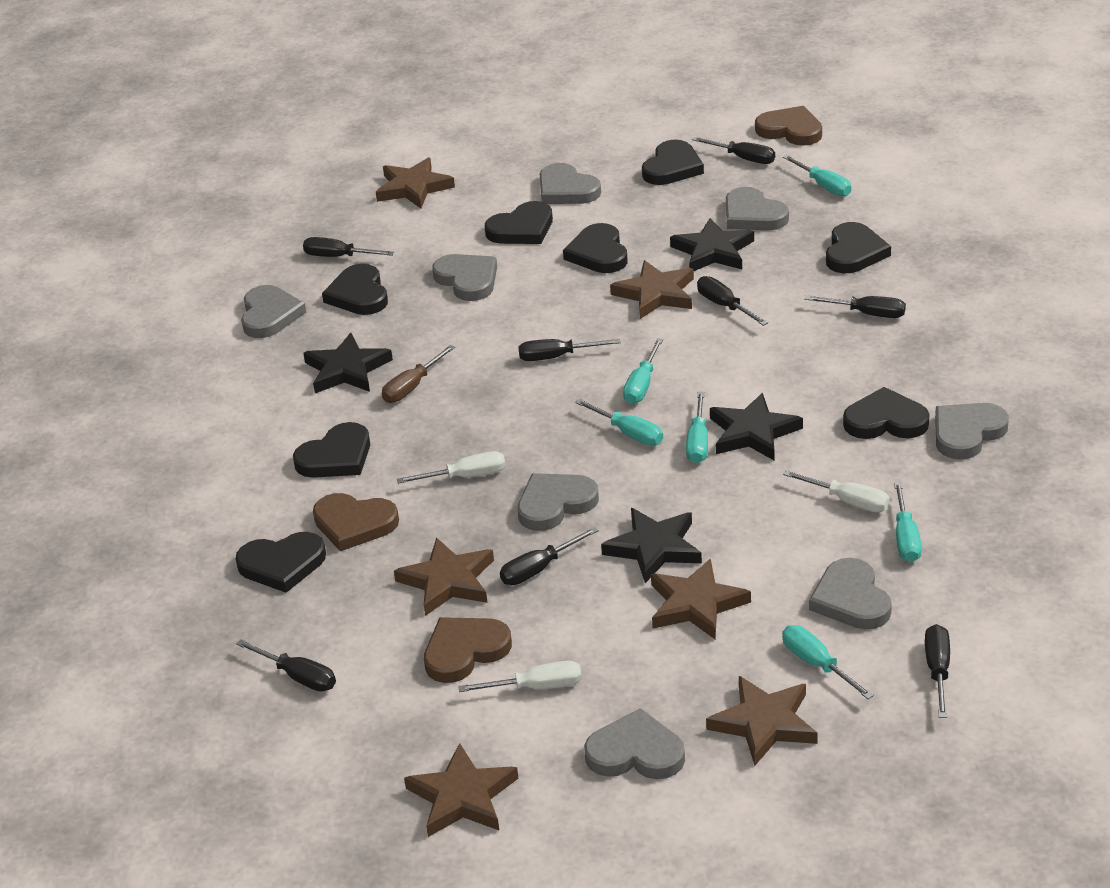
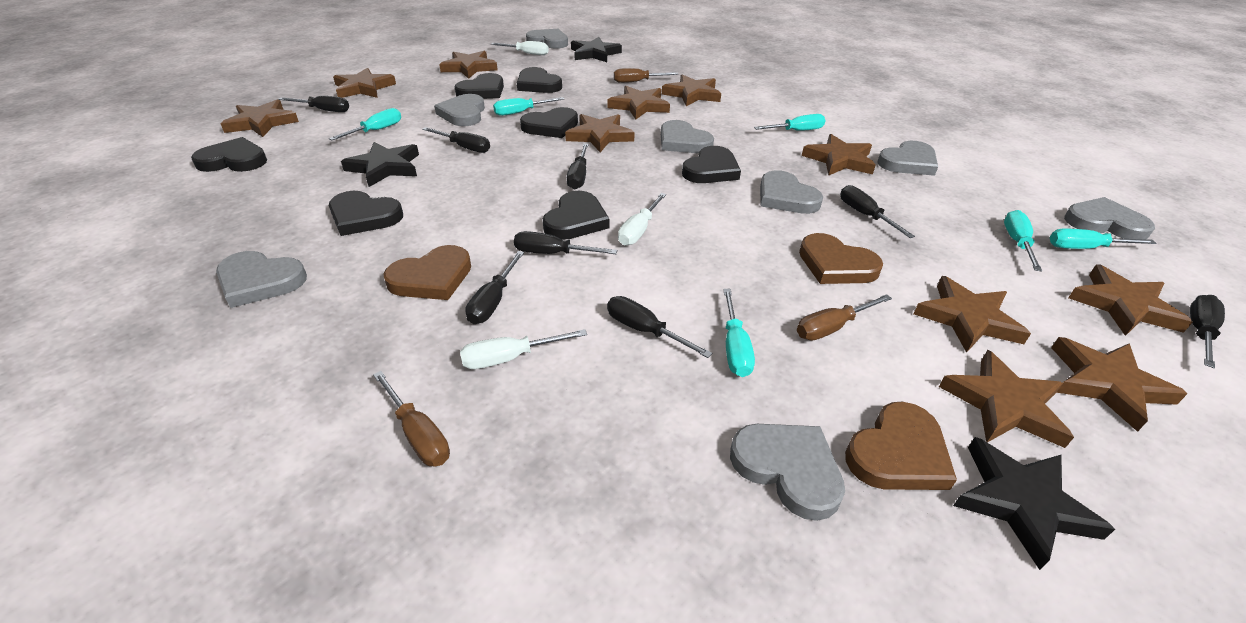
black heart: 8 -> 7
black star: 4 -> 3
brown screwdriver: 1 -> 3
brown star: 6 -> 11

